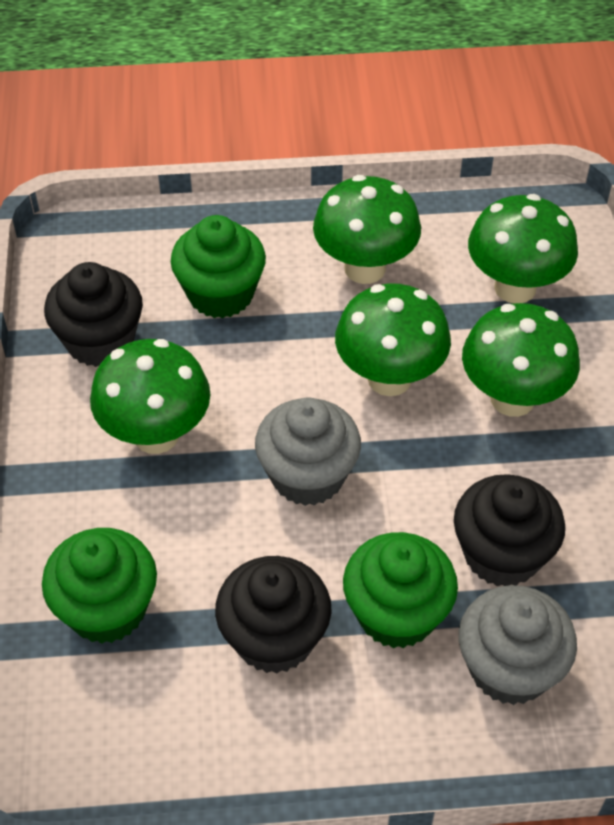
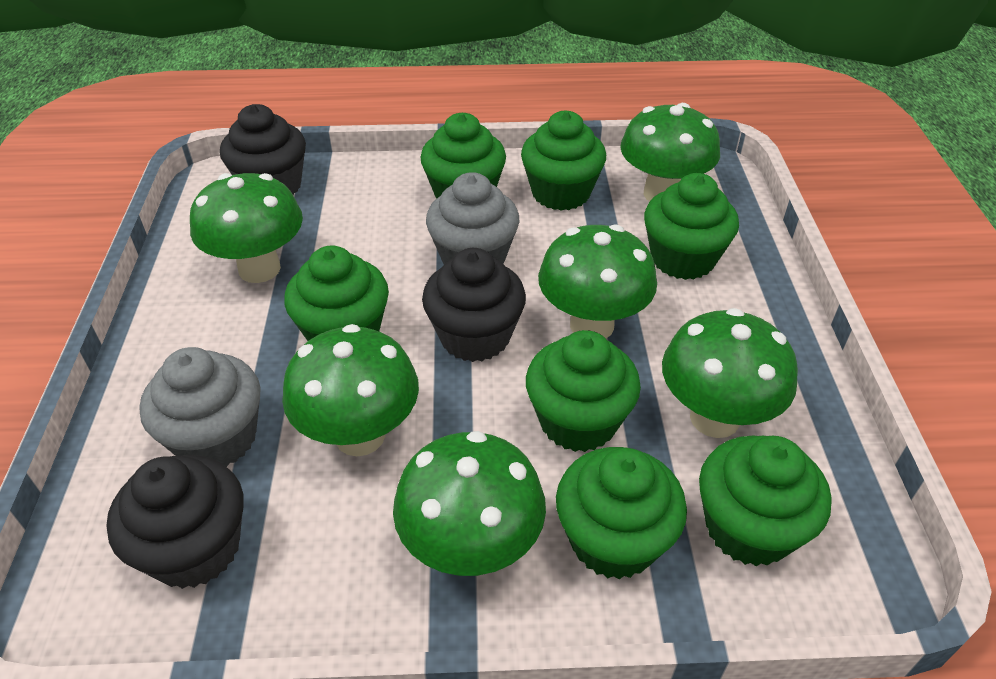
green cupcake: 3 -> 7
green mushroom: 5 -> 6

